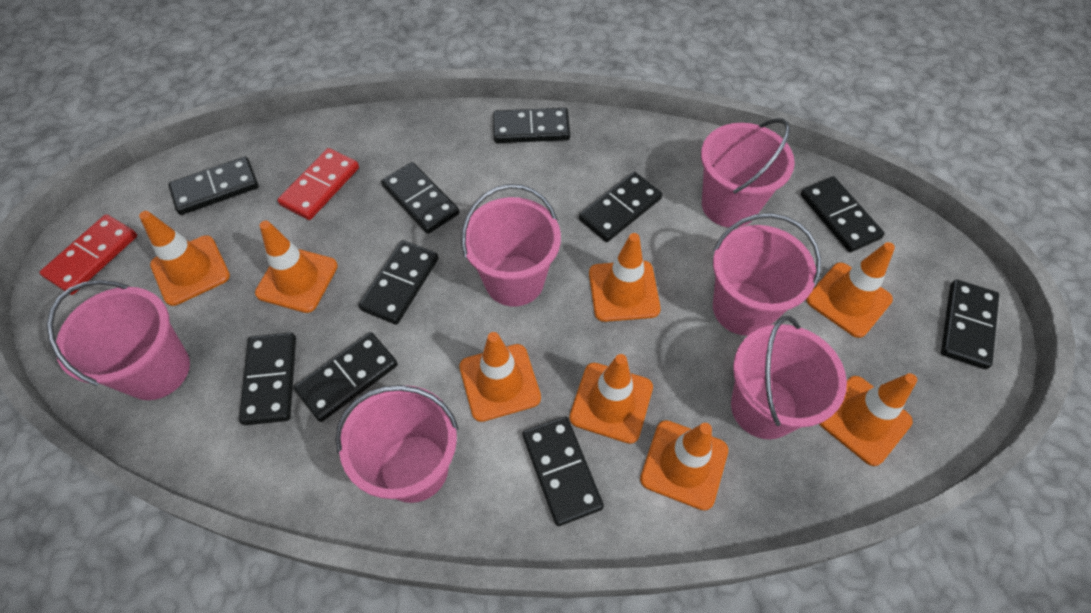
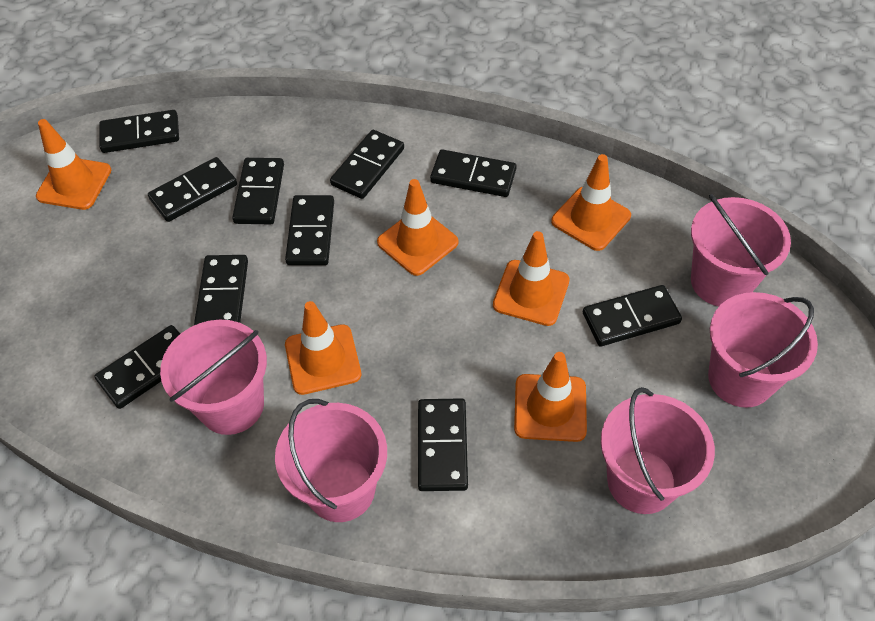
orange traffic cone: 8 -> 6
pink bucket: 6 -> 5
red domino: 2 -> 0

